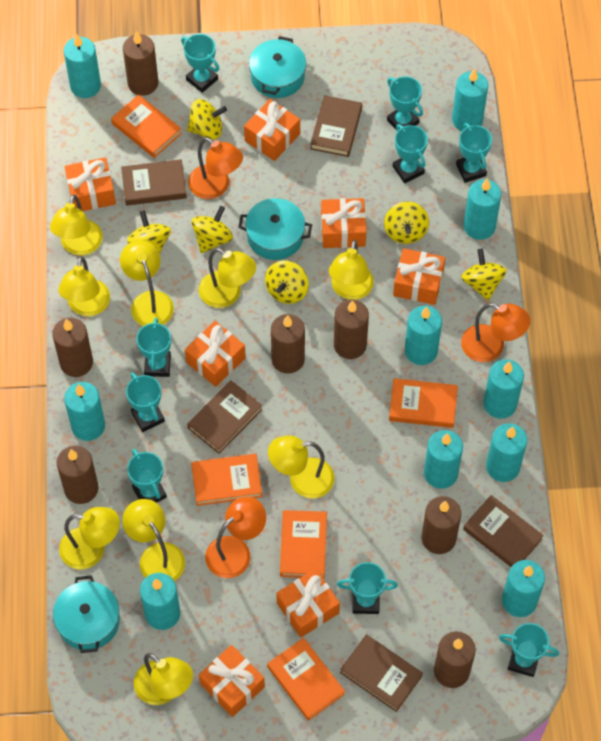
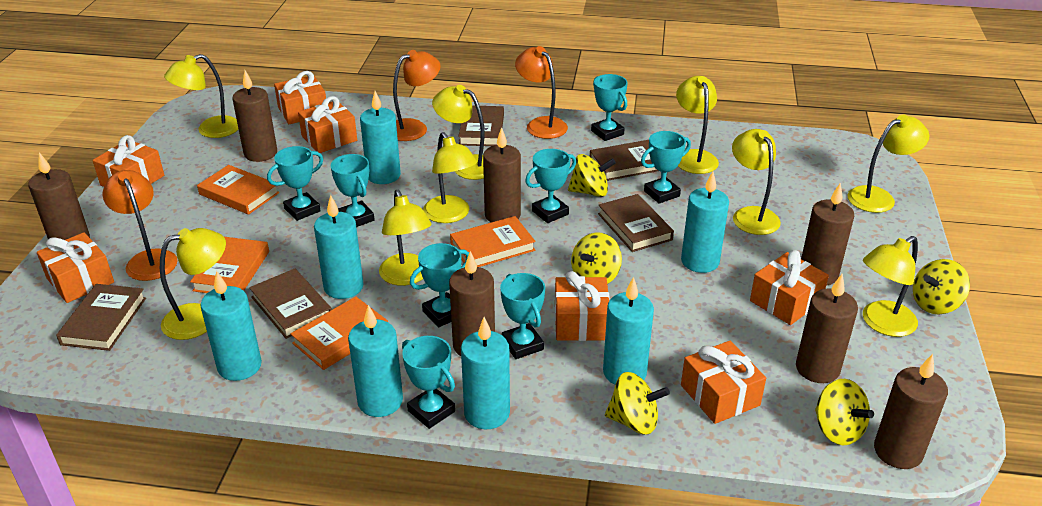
orange book: 5 -> 4
turquoise candle: 10 -> 7
turquoise pot: 3 -> 0
turquoise trophy: 9 -> 8
yellow spinning top: 6 -> 5

